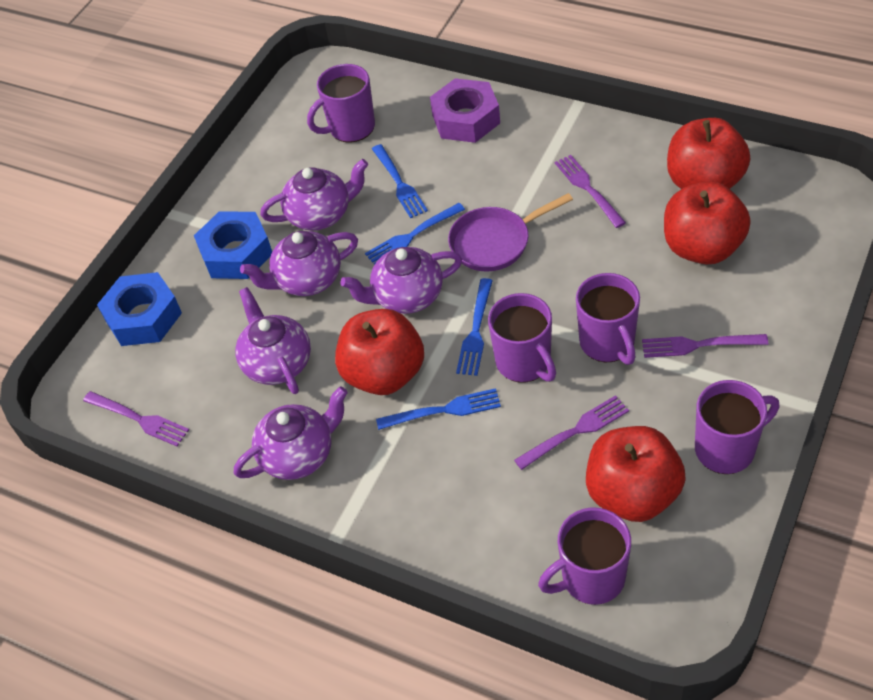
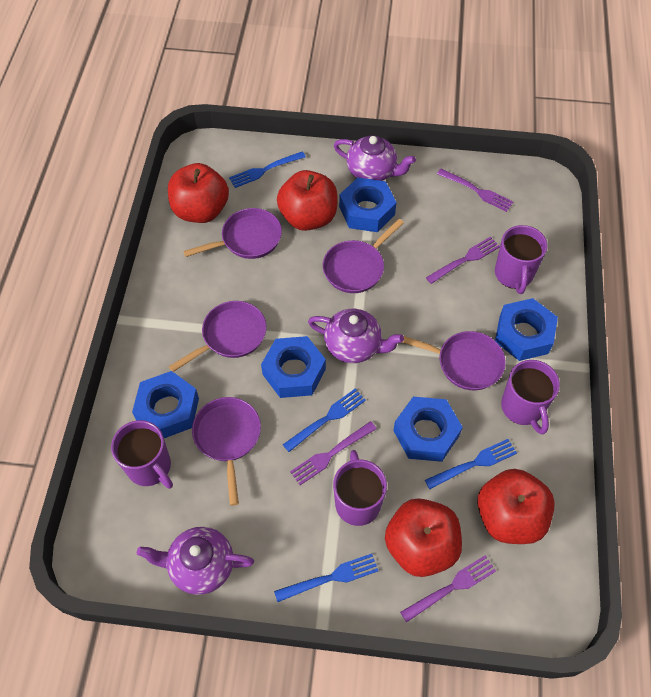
blue nut: 2 -> 5
purple mug: 5 -> 4
purple nut: 1 -> 0
purple pan: 1 -> 5
purple teapot: 5 -> 3

